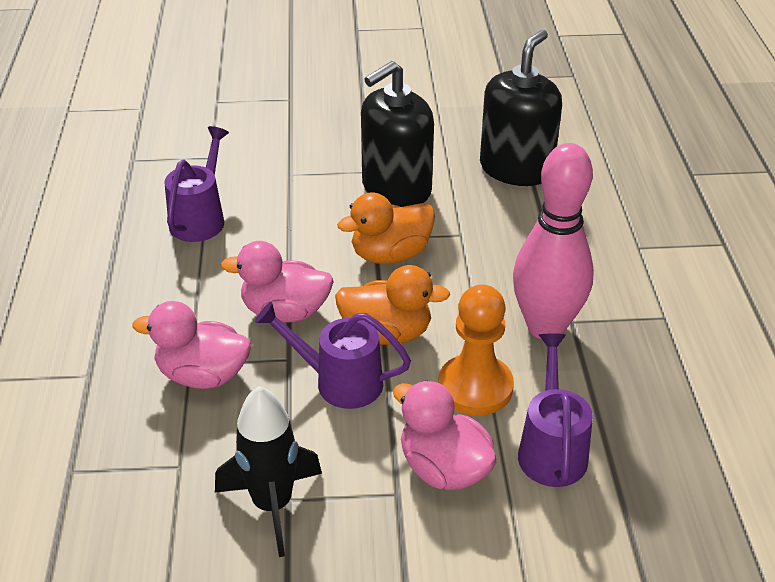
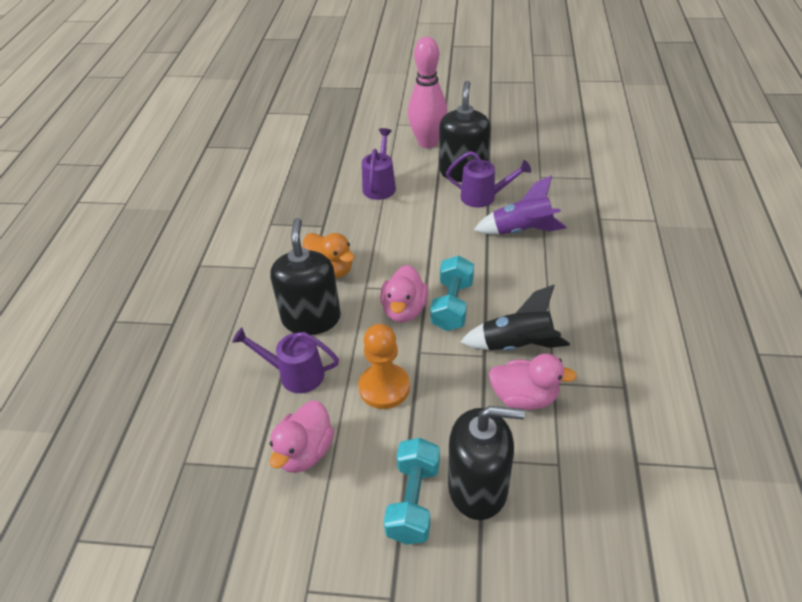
black soap dispenser: 2 -> 3
orange duck: 2 -> 1
purple rocket: 0 -> 1
turquoise dumbbell: 0 -> 2

